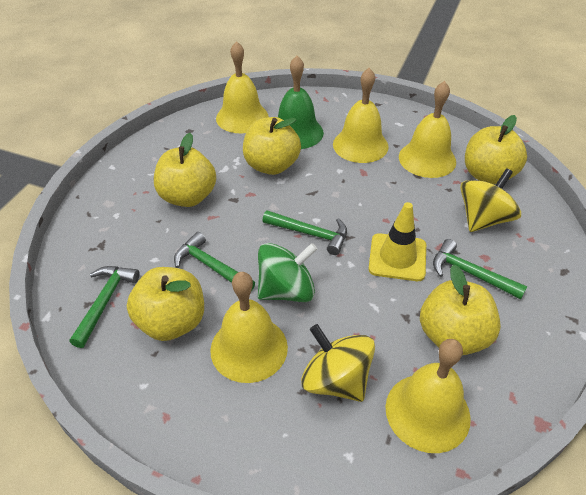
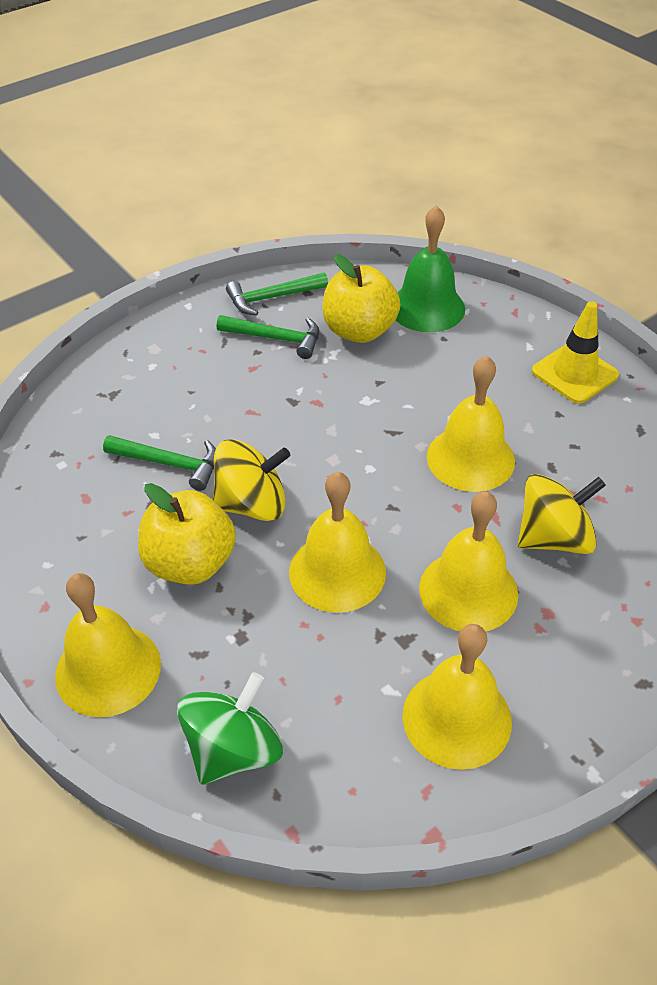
green hammer: 4 -> 3
yellow apple: 5 -> 2

